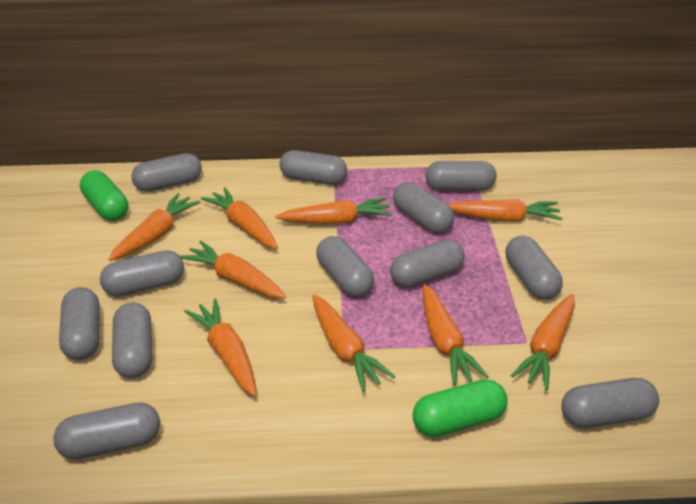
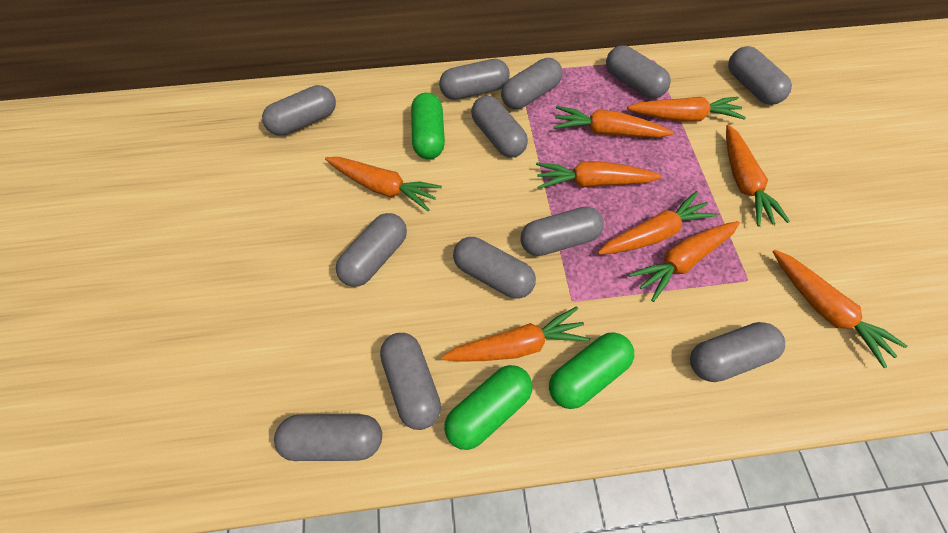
green capsule: 2 -> 3

